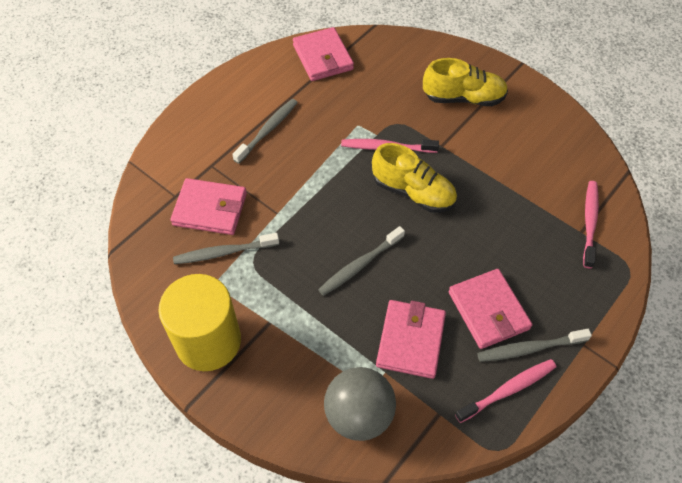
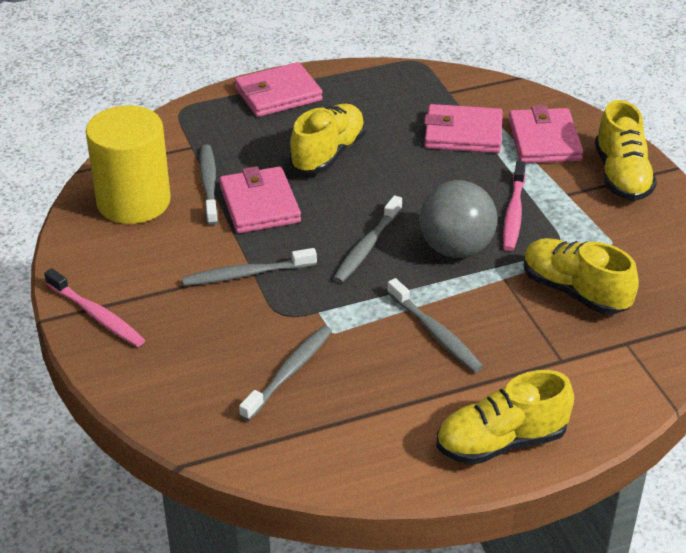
grey toothbrush: 4 -> 5
pink toothbrush: 3 -> 2
yellow shoe: 2 -> 4

